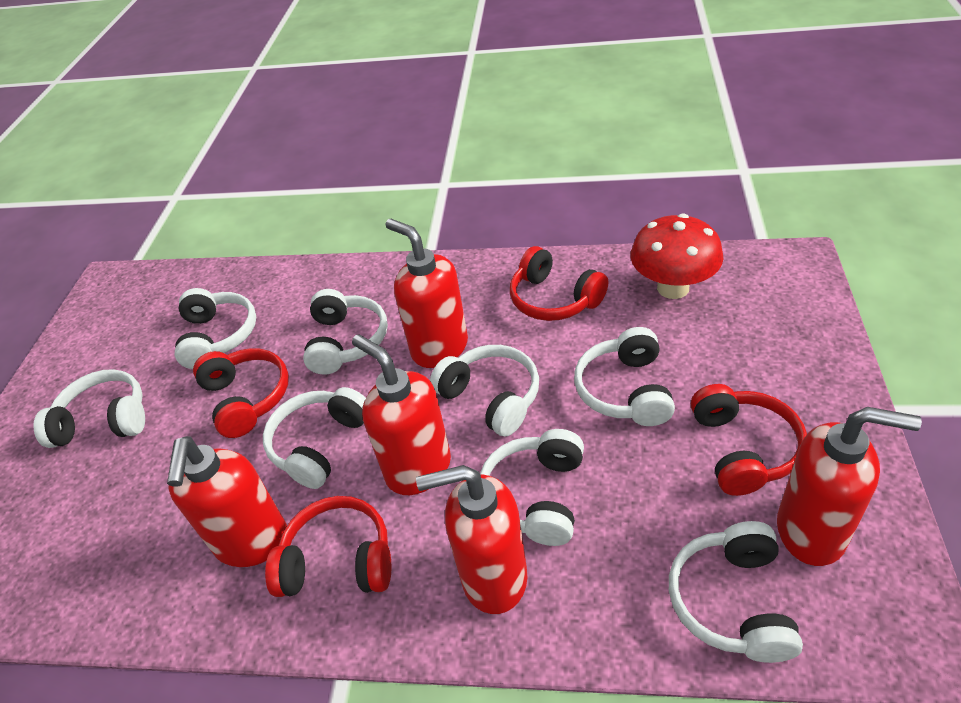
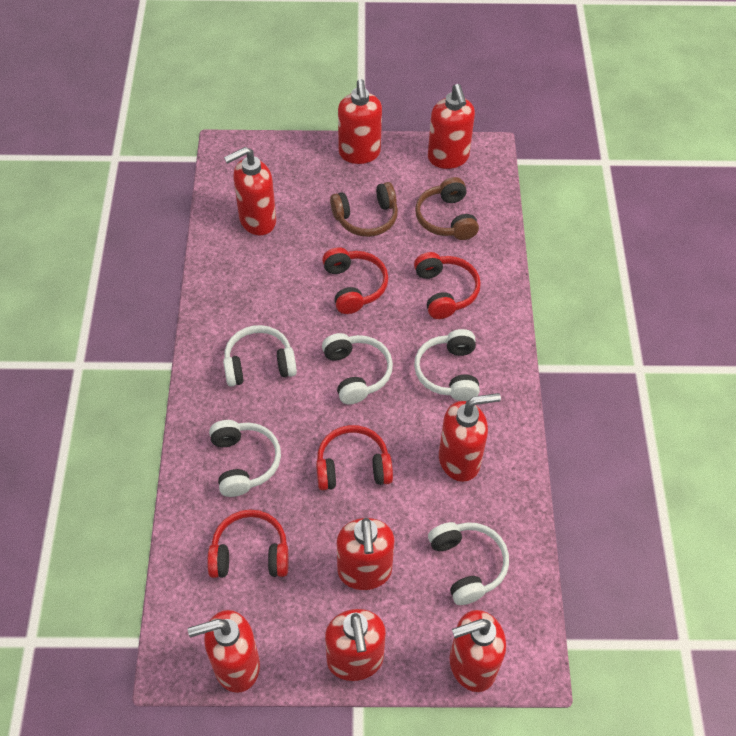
brown headphones: 0 -> 2
red mushroom: 1 -> 0
red soap dispenser: 5 -> 8
white headphones: 8 -> 5

